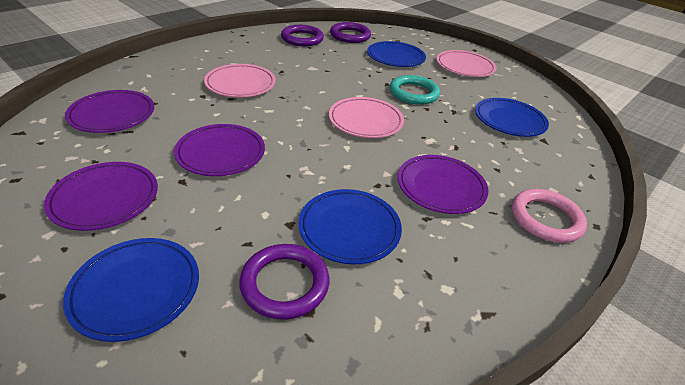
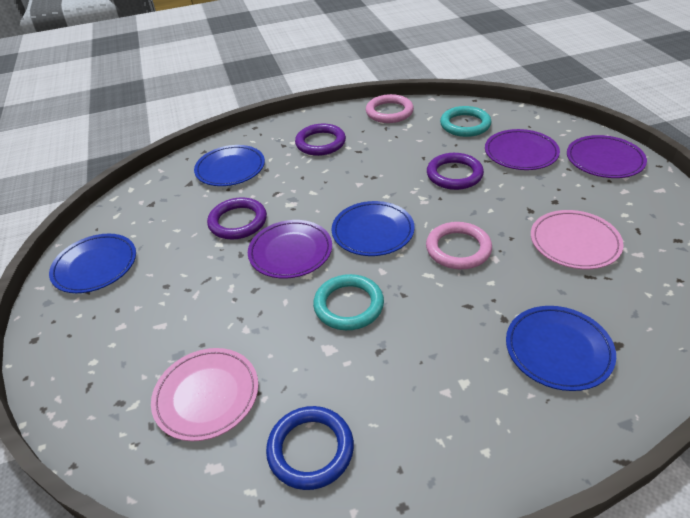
blue ring: 0 -> 1
pink plate: 3 -> 2
pink ring: 1 -> 2
purple plate: 4 -> 3
turquoise ring: 1 -> 2

